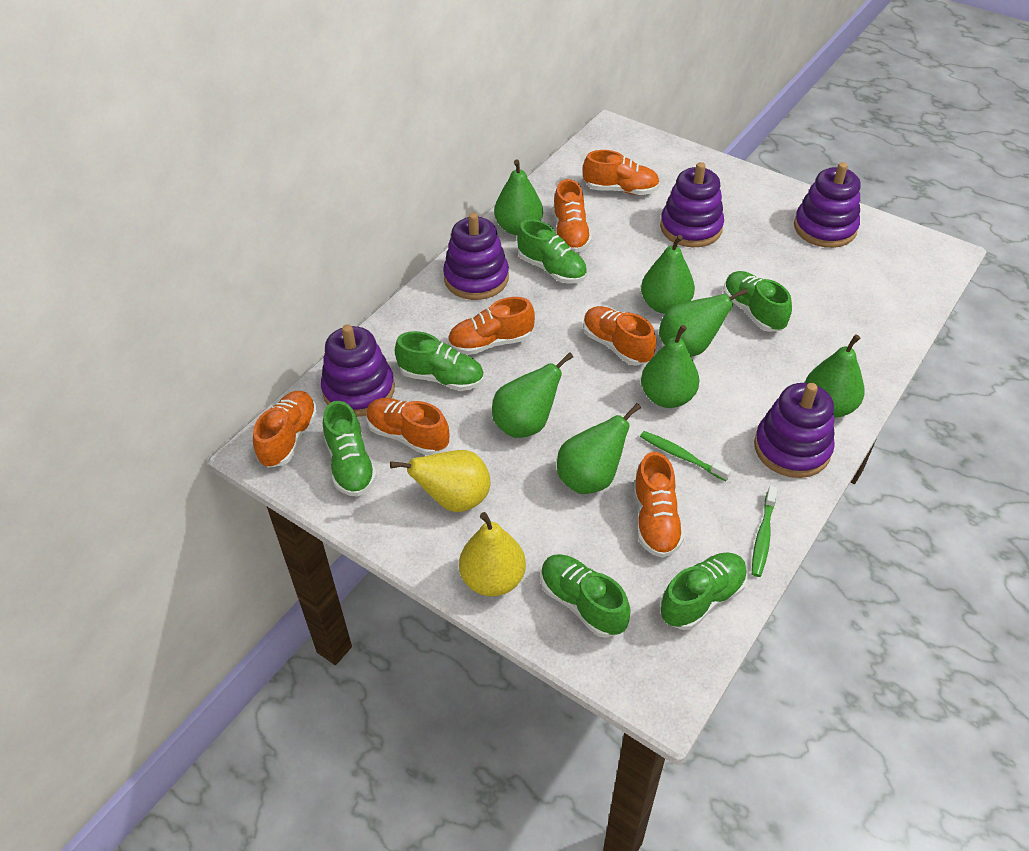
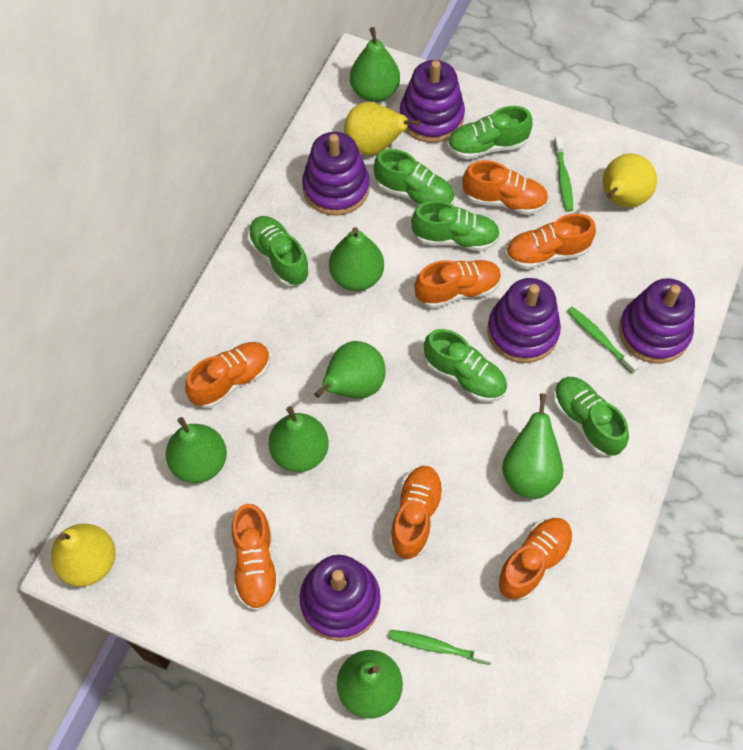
green toothbrush: 2 -> 3
yellow pear: 2 -> 3

